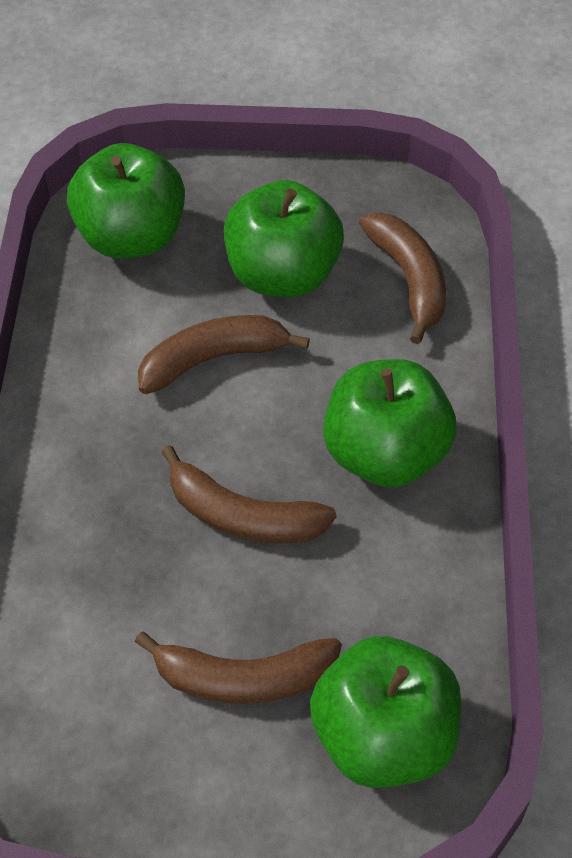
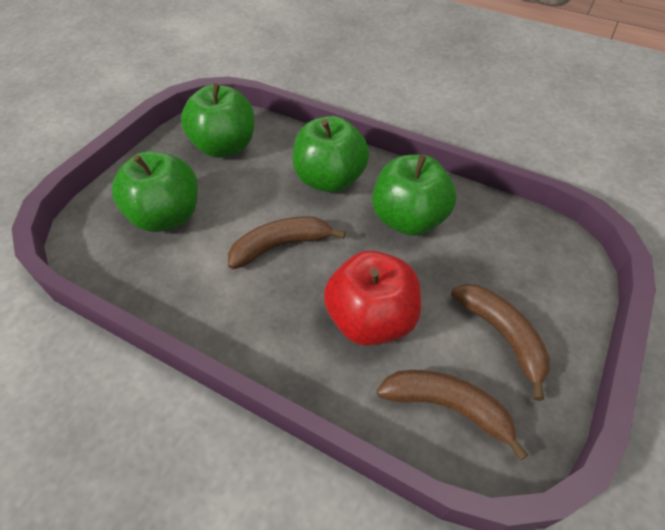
brown banana: 4 -> 3
red apple: 0 -> 1

